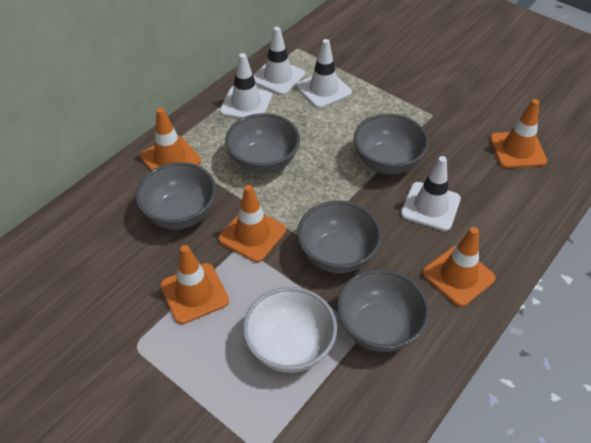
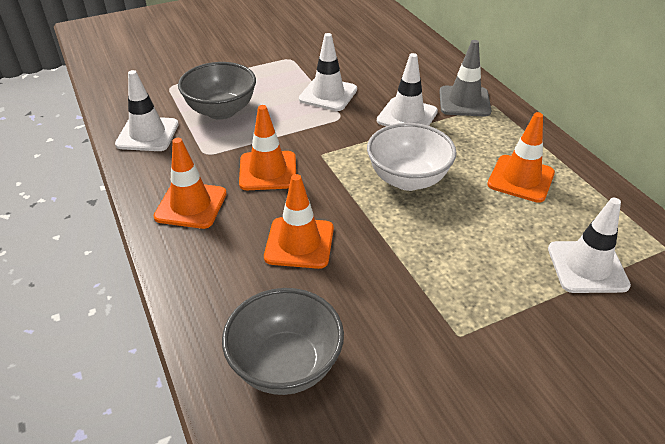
grey bowl: 5 -> 2
grey traffic cone: 0 -> 1
orange traffic cone: 5 -> 4

